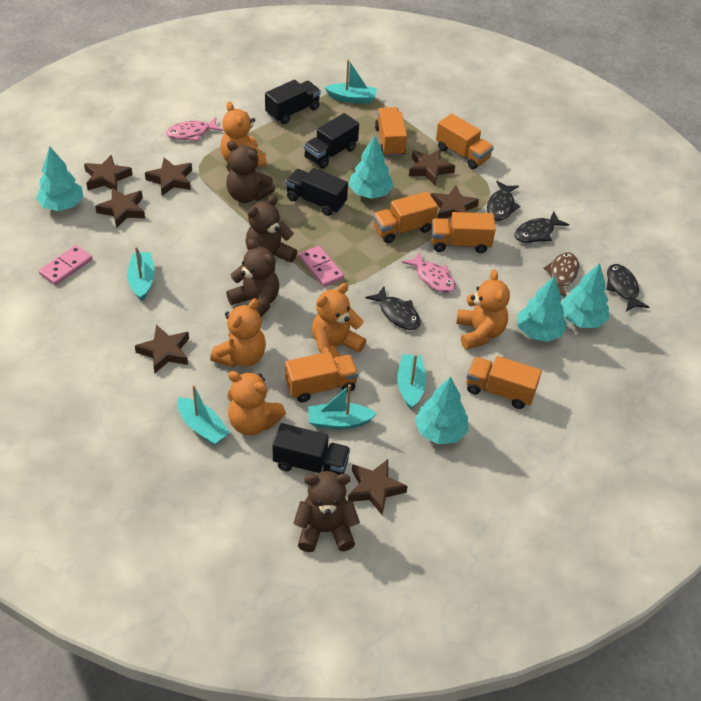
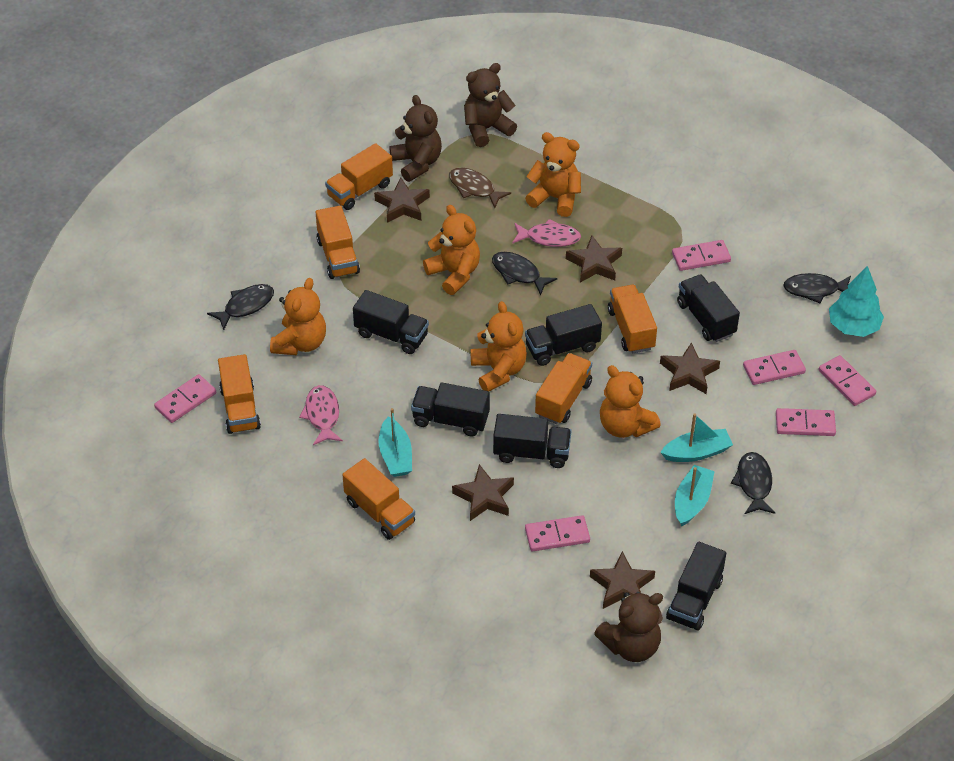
black truck: 4 -> 6
brown star: 7 -> 5
brown teddy bear: 4 -> 3
pink domino: 2 -> 6
turquoise boat: 5 -> 3
turquoise tree: 5 -> 1

